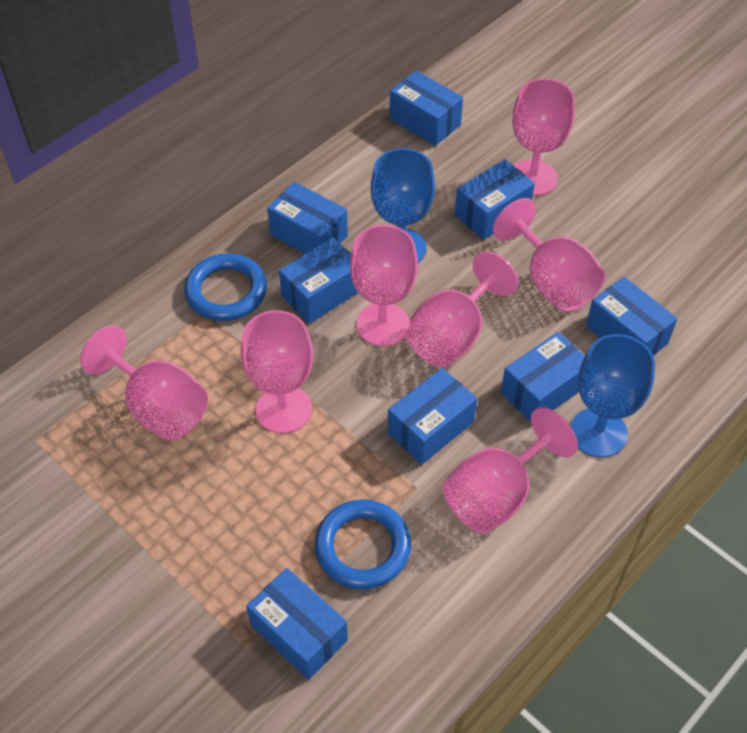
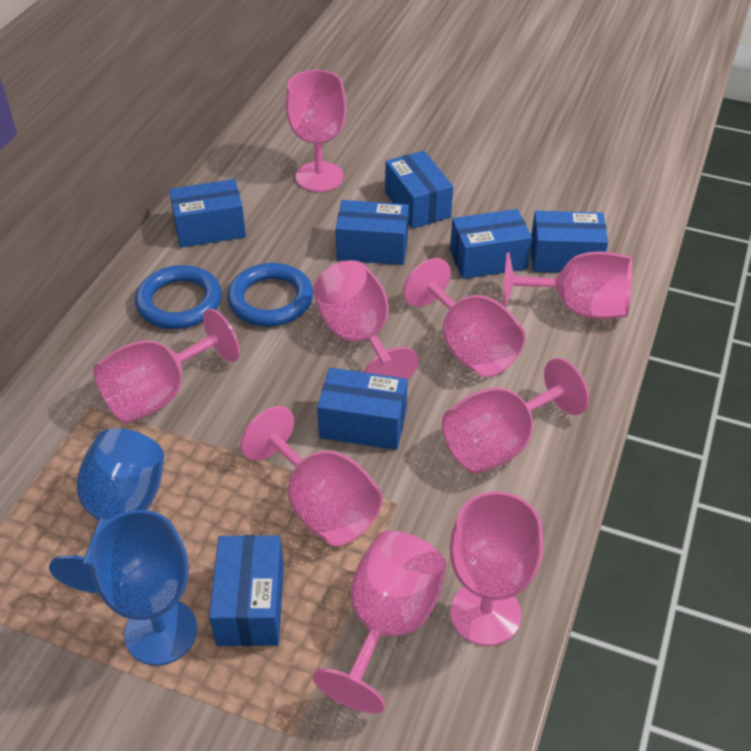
blue box: 8 -> 7
pink goblet: 7 -> 9

